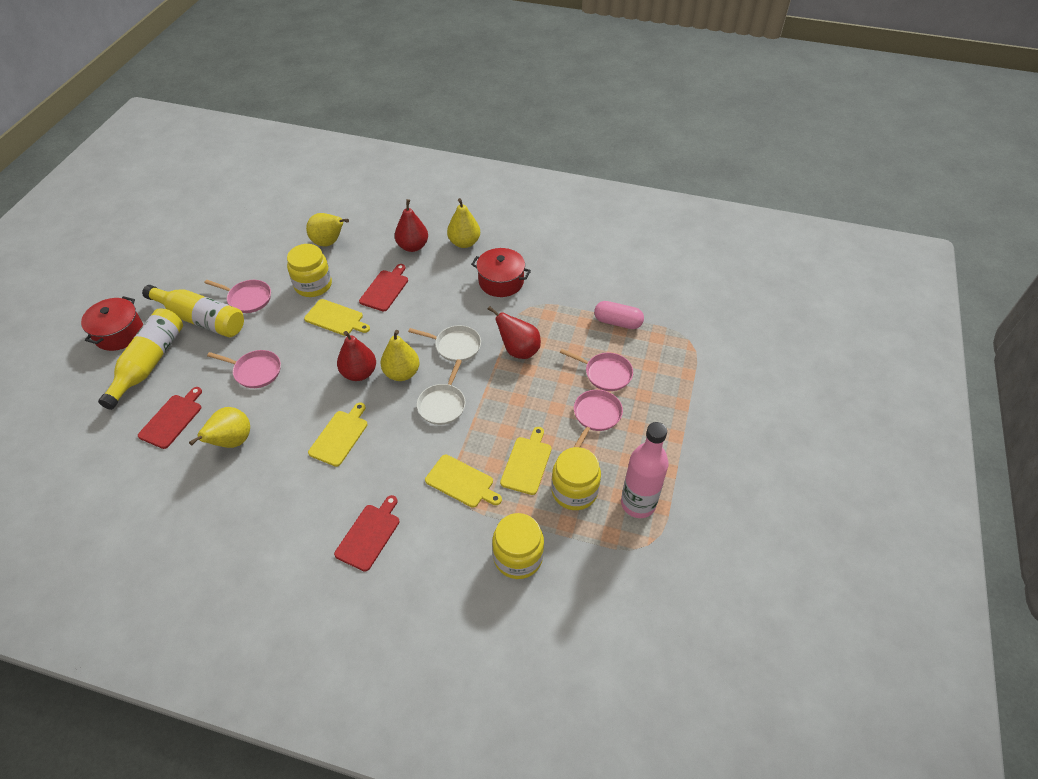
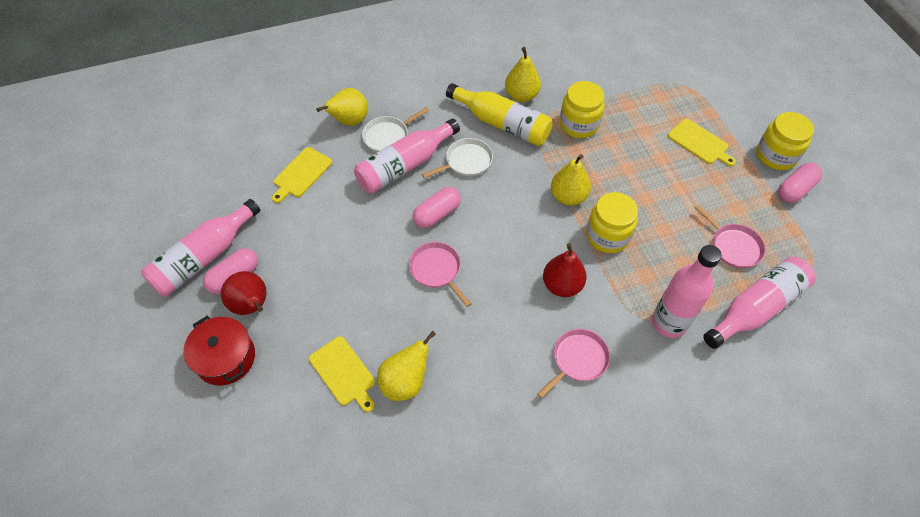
pink bottle: 1 -> 4
pink capsule: 1 -> 3
pink pan: 4 -> 3
red cutting board: 3 -> 0
red pear: 3 -> 2
red pot: 2 -> 1
yellow bottle: 2 -> 1
yellow cutting board: 4 -> 3

